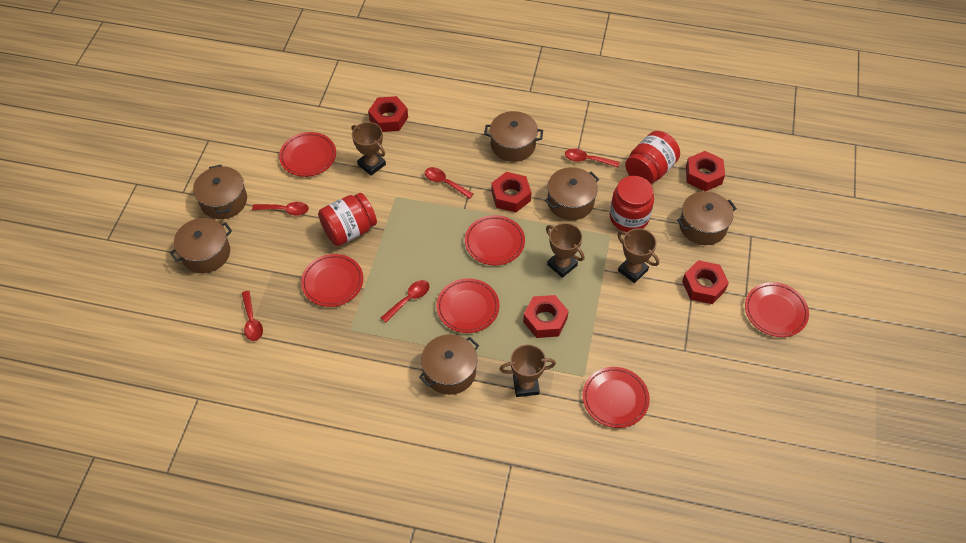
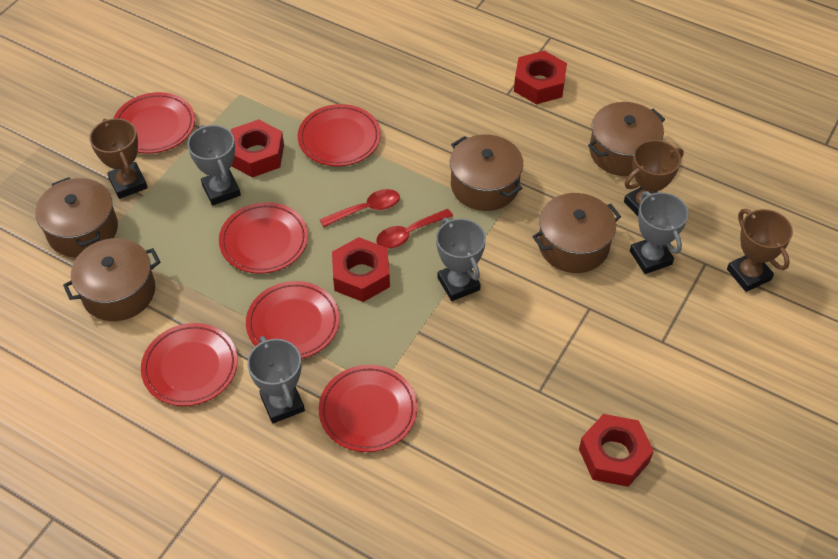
brown pot: 6 -> 5
brown trophy: 4 -> 3
grey trophy: 0 -> 4
red jar: 3 -> 0
red nut: 5 -> 4
red spoon: 5 -> 2

